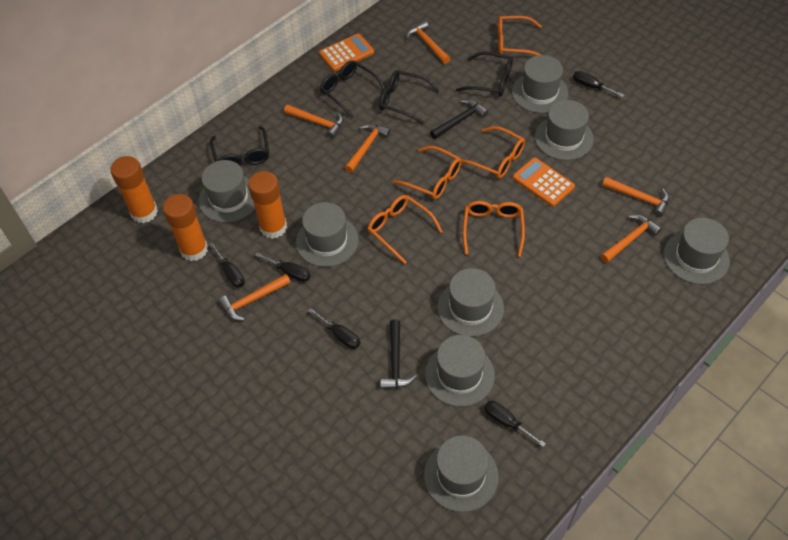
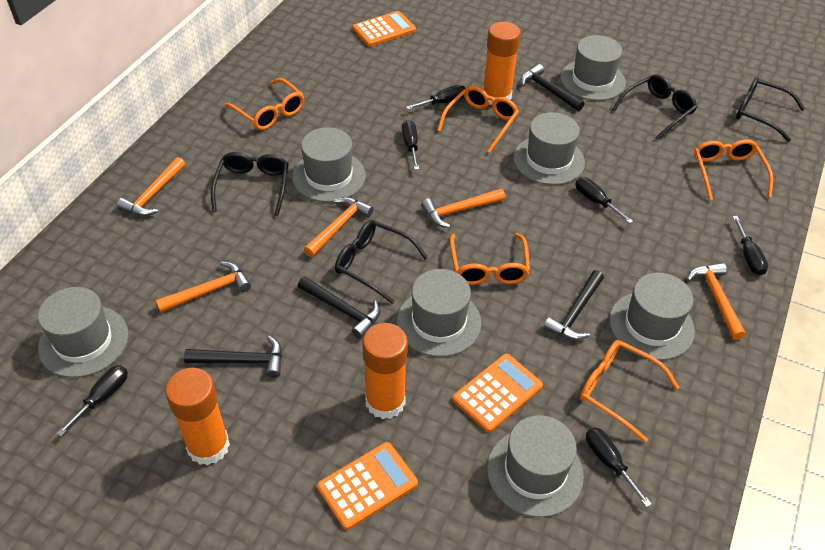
black hammer: 2 -> 4
black screwdriver: 5 -> 6
grey hat: 8 -> 7
orange calculator: 2 -> 3
orange hammer: 6 -> 5

